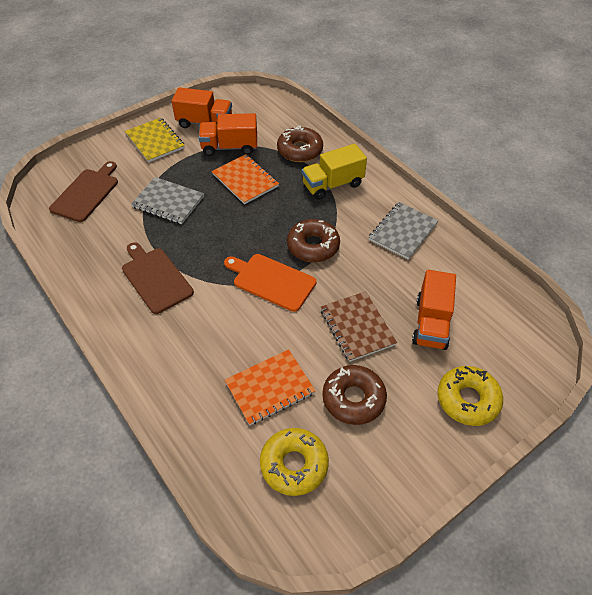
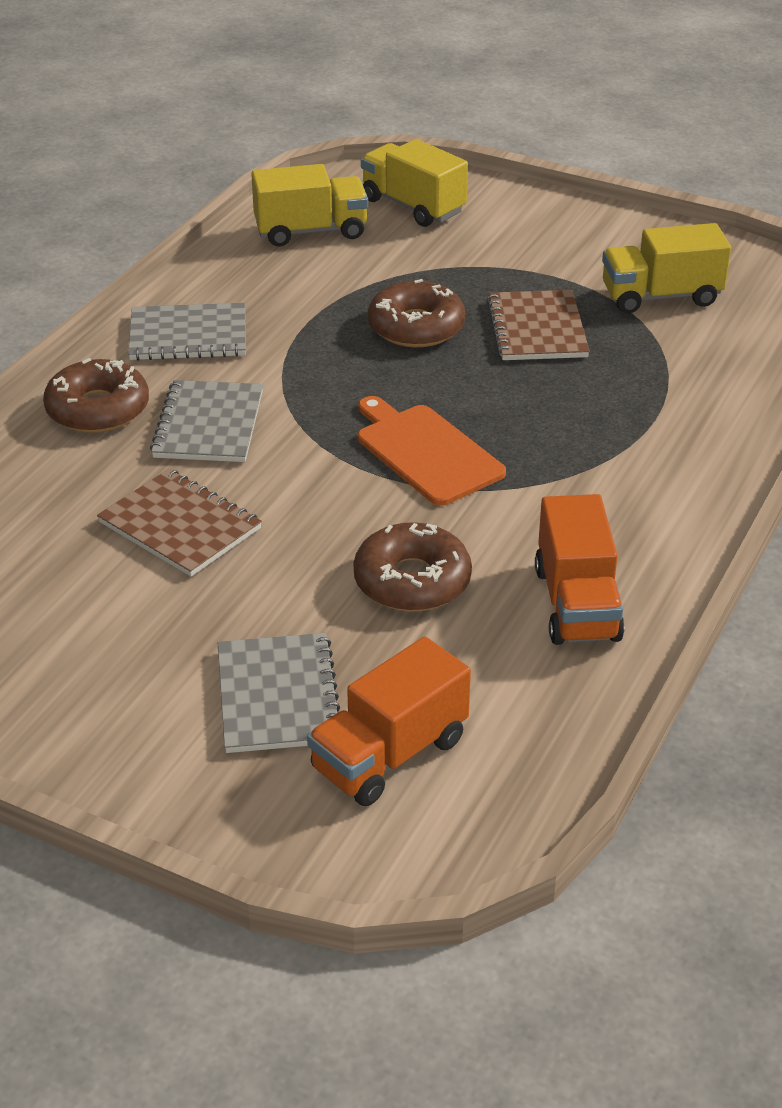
brown cutting board: 2 -> 0
brown notebook: 1 -> 2
grey notebook: 2 -> 3
orange notebook: 2 -> 0
orange truck: 3 -> 2
yellow donut: 2 -> 0
yellow notebook: 1 -> 0
yellow truck: 1 -> 3

